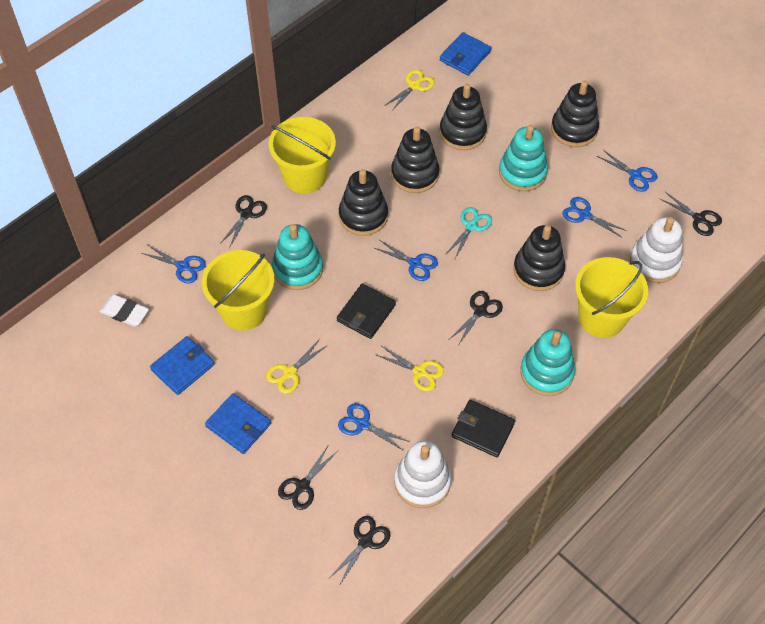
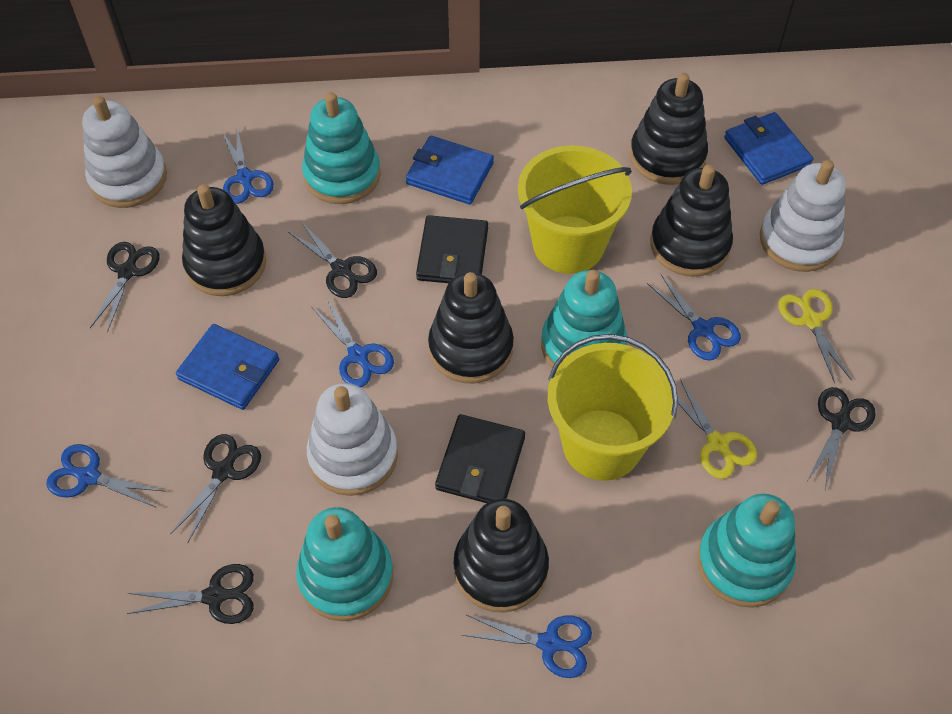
turquoise scissors: 1 -> 0
turquoise stacking toy: 3 -> 4
white eraser: 1 -> 0
white stacking toy: 2 -> 3
yellow bucket: 3 -> 2
yellow scissors: 3 -> 2

